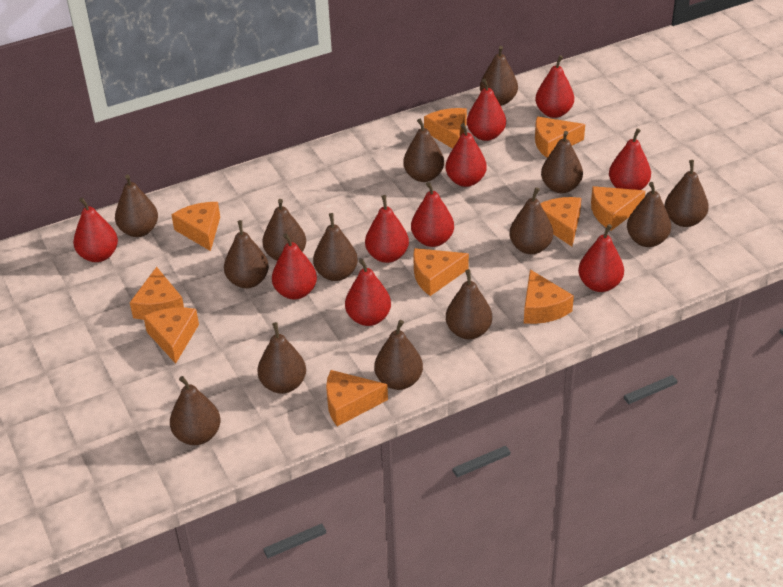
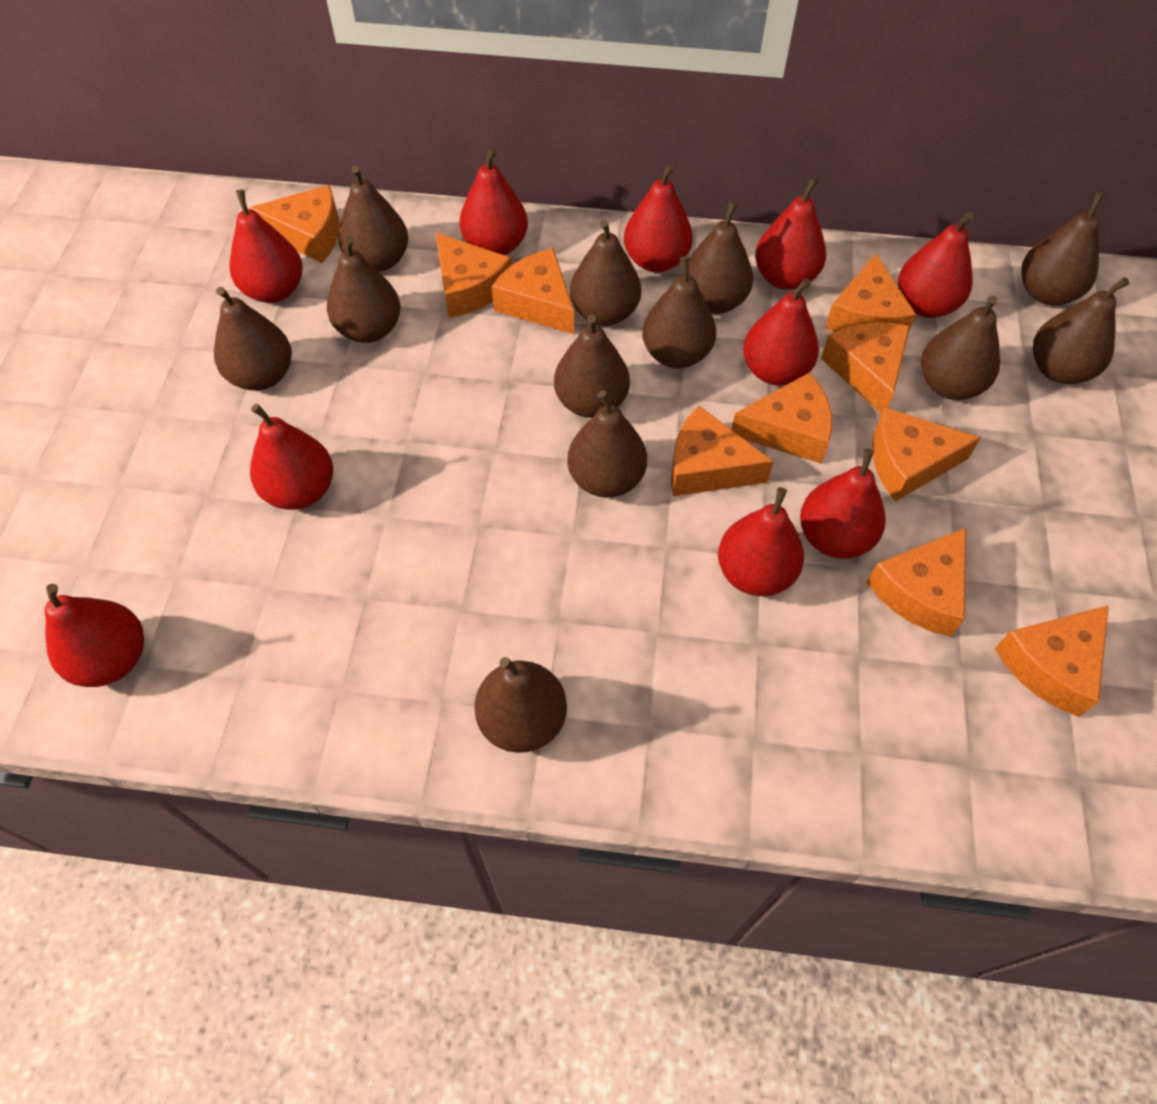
brown pear: 14 -> 12

